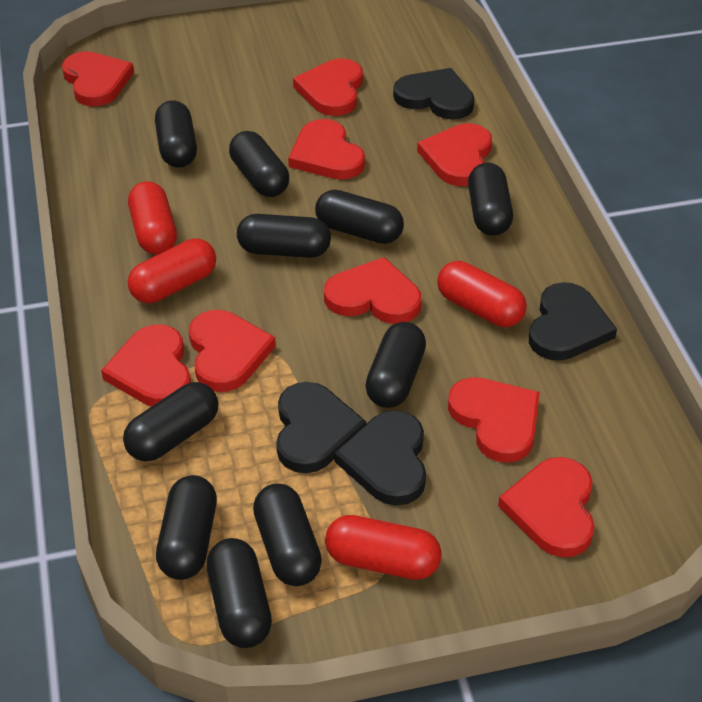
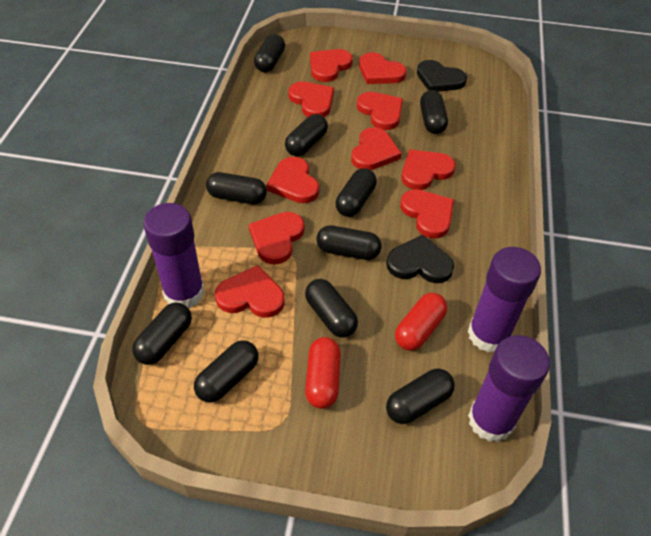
black heart: 4 -> 2
purple glue stick: 0 -> 3
red capsule: 4 -> 2
red heart: 9 -> 10

